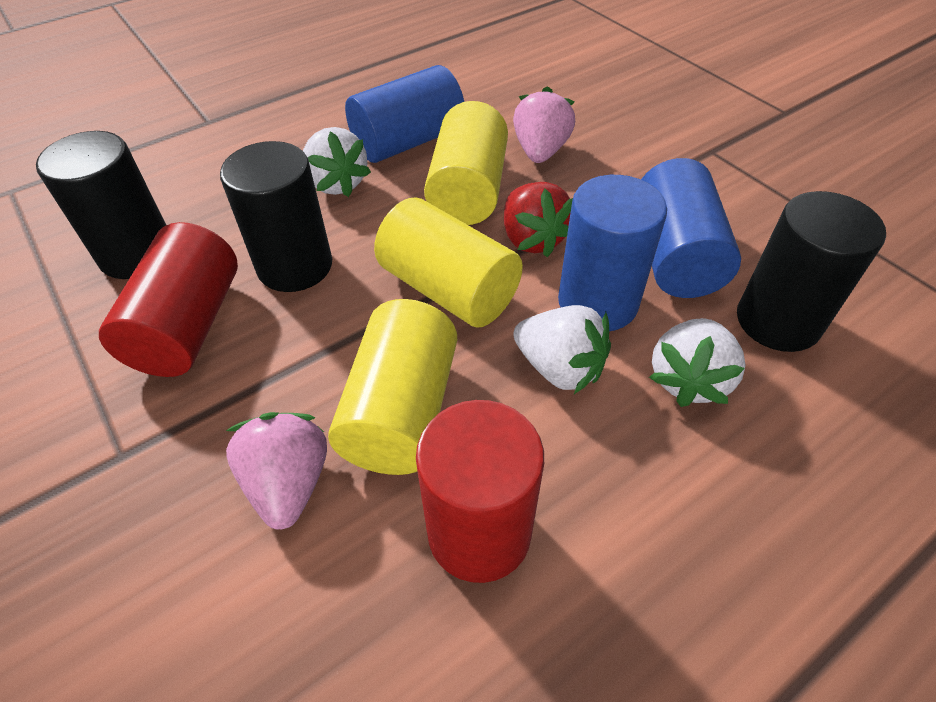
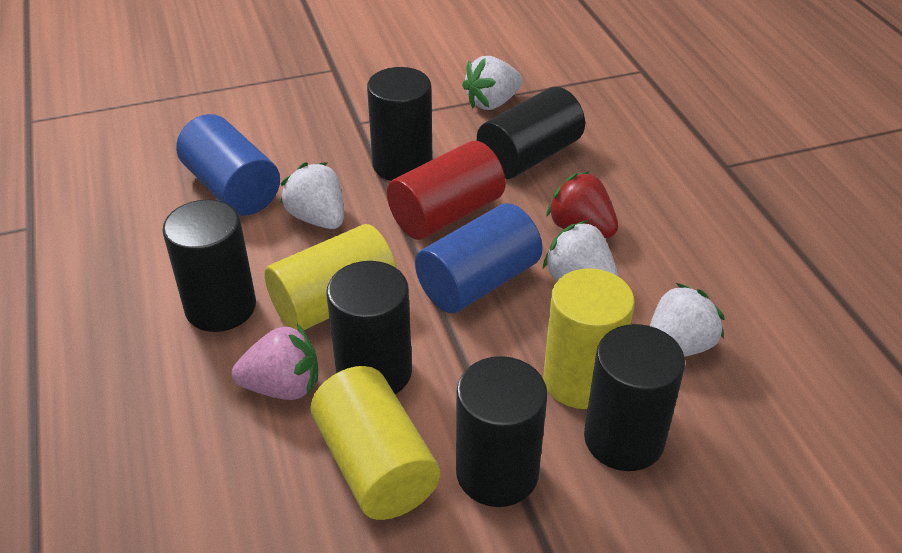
black cylinder: 3 -> 6
blue cylinder: 3 -> 2
pink strawberry: 2 -> 1
red cylinder: 2 -> 1
white strawberry: 3 -> 4

